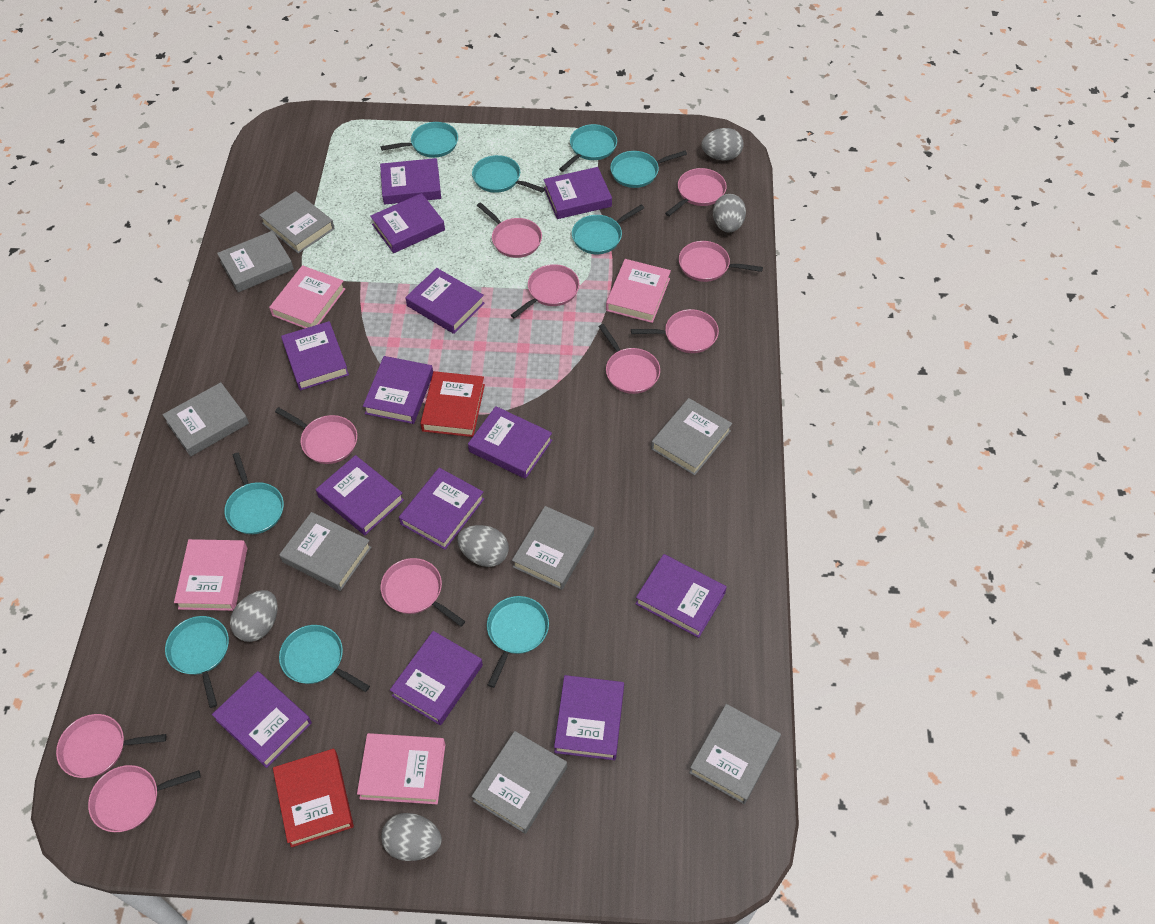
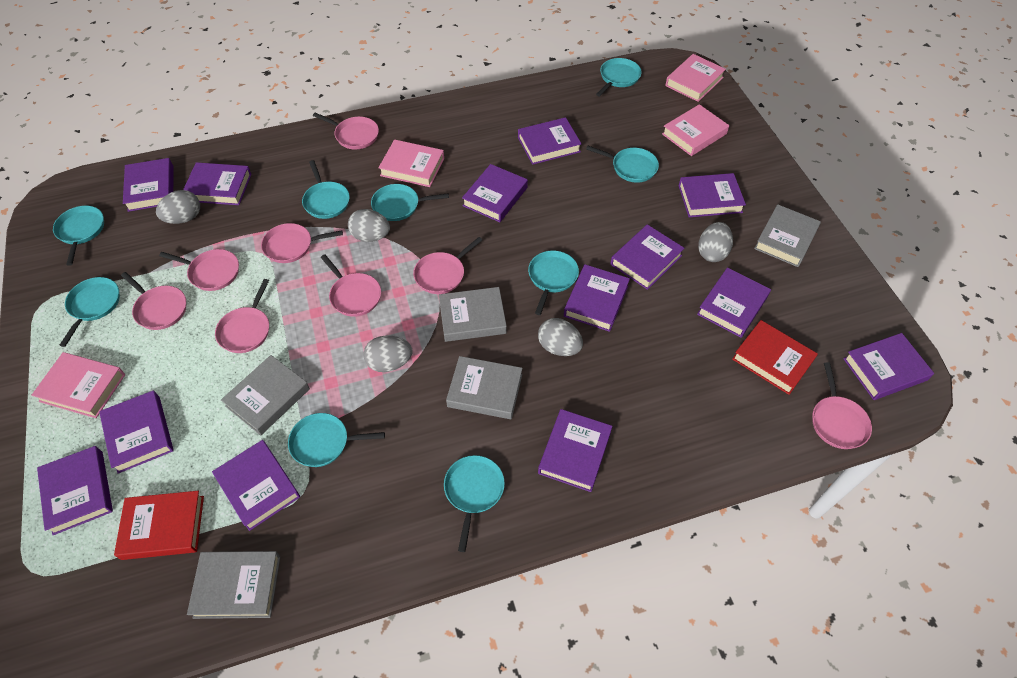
grey book: 8 -> 5
pink pan: 10 -> 8

